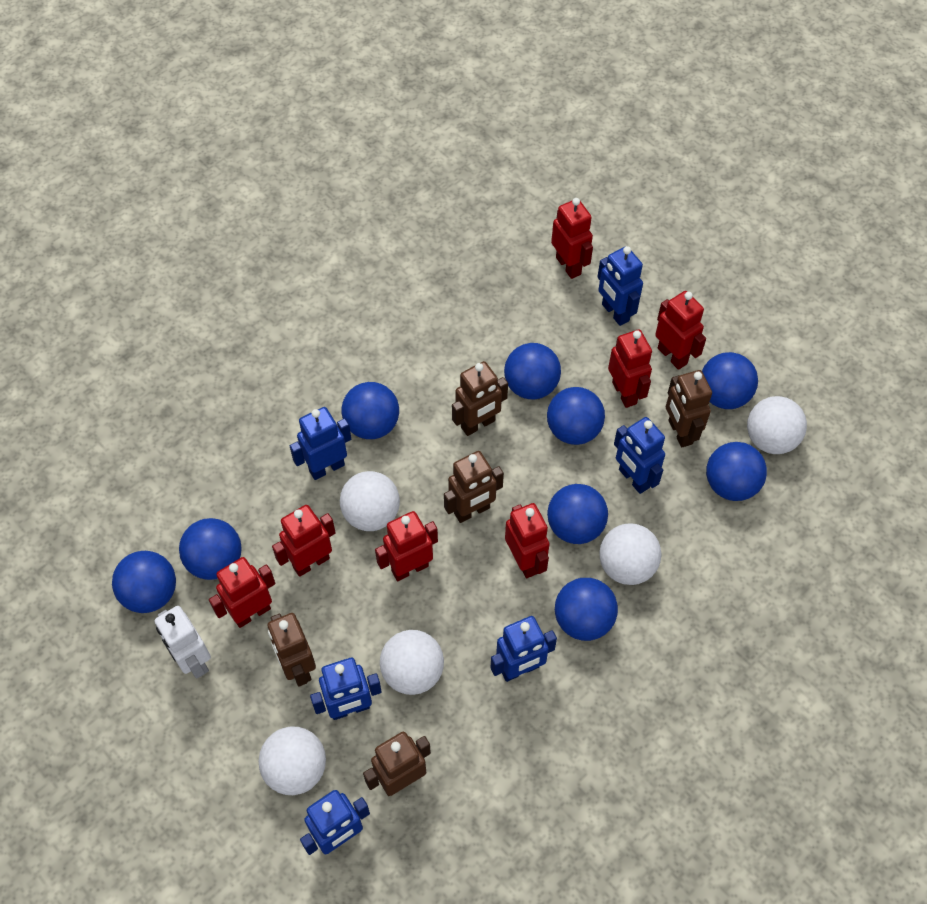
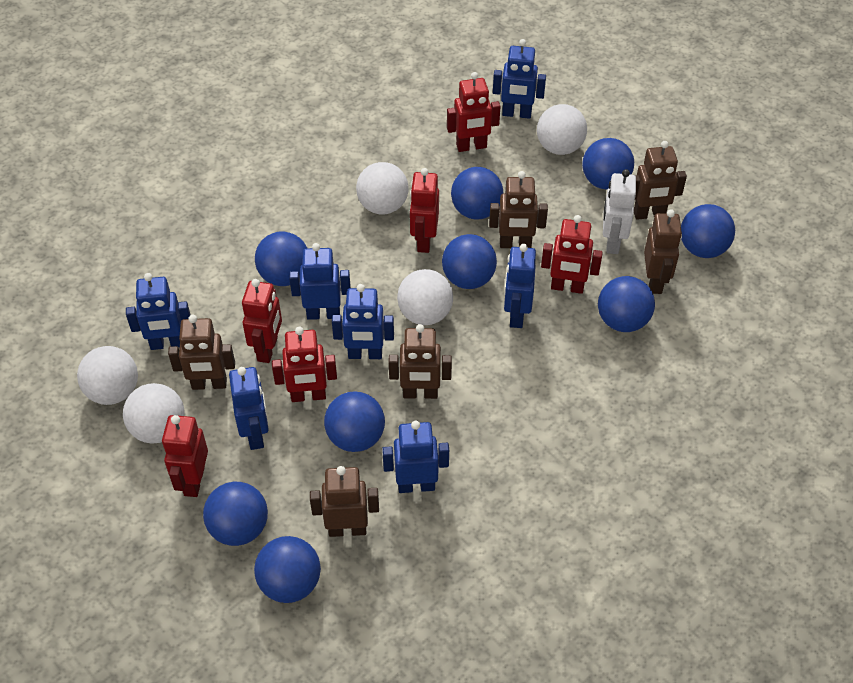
blue robot: 6 -> 7
brown robot: 5 -> 6
red robot: 7 -> 6

